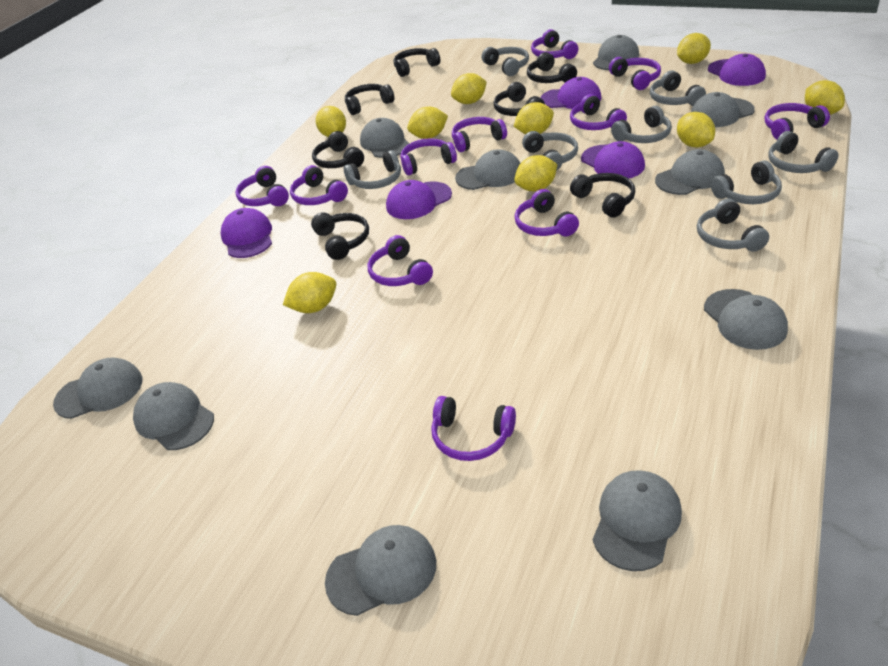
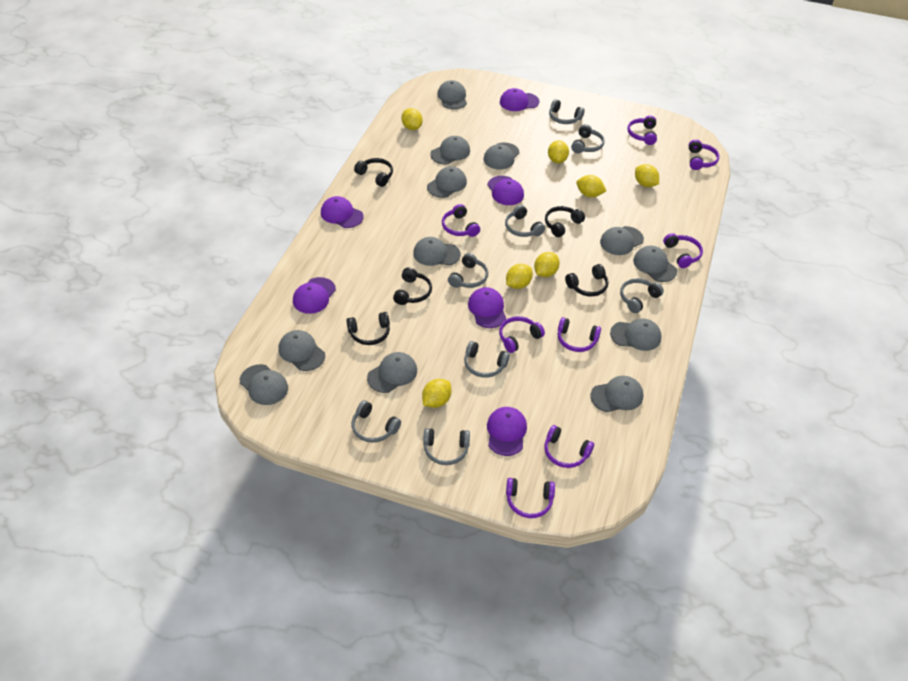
black headphones: 7 -> 5
grey cap: 10 -> 12
purple cap: 5 -> 6
purple headphones: 11 -> 8
yellow lemon: 9 -> 7

